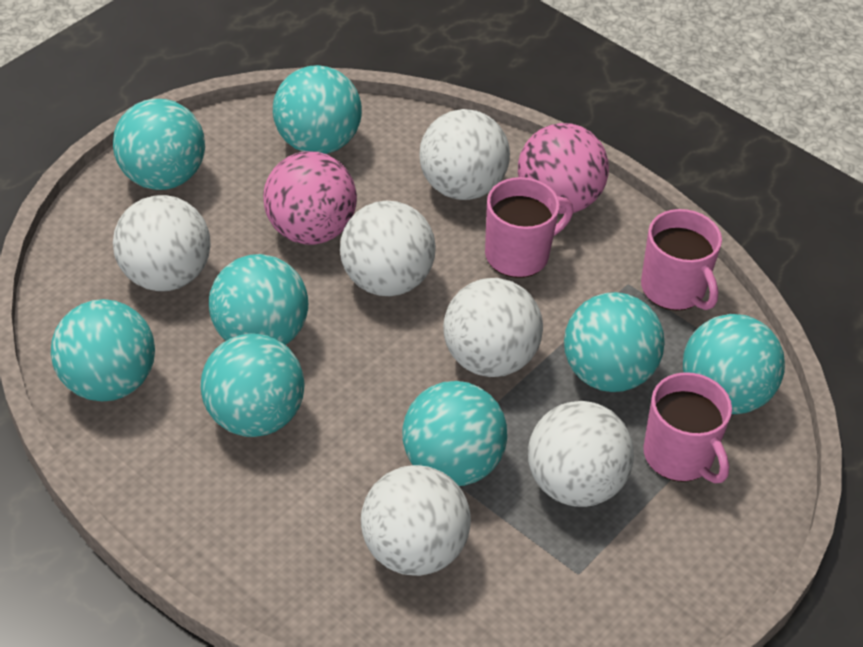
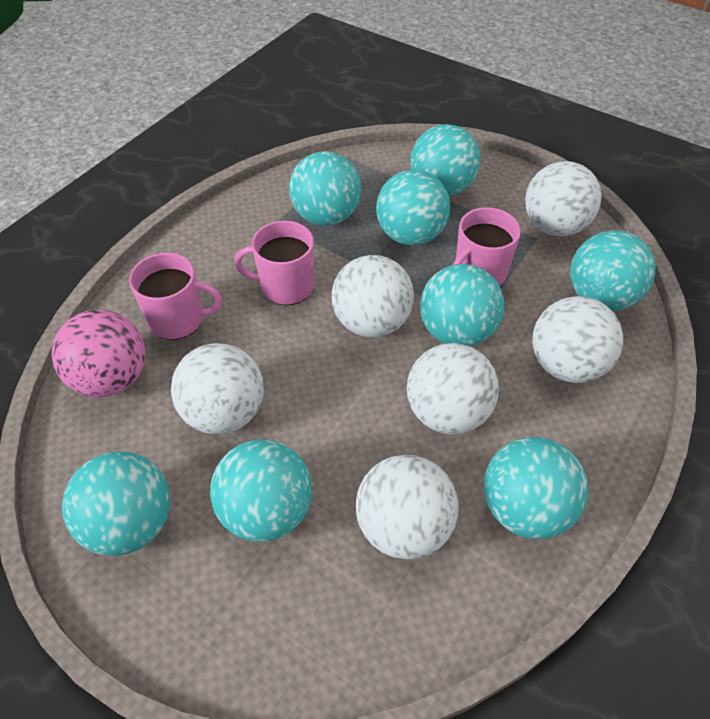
pink ball: 2 -> 1

